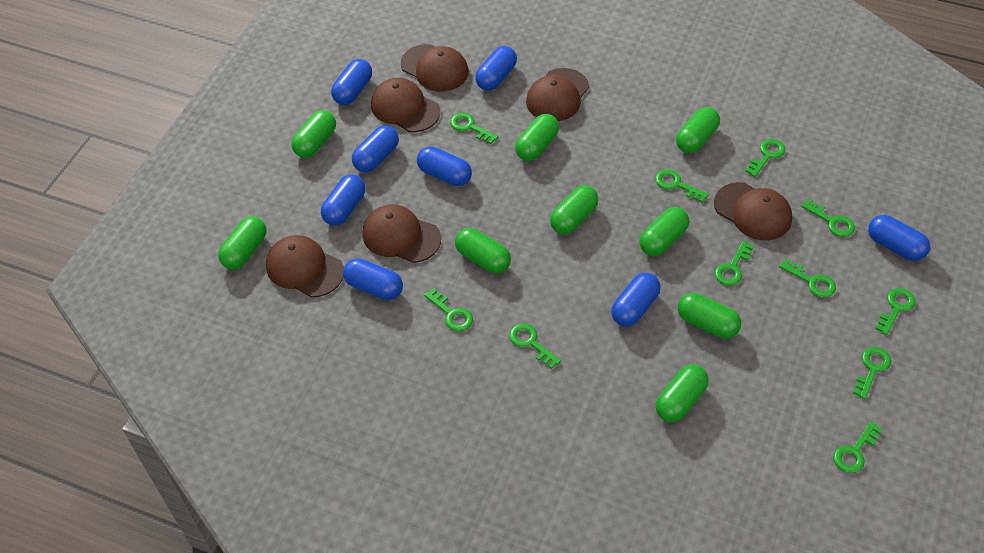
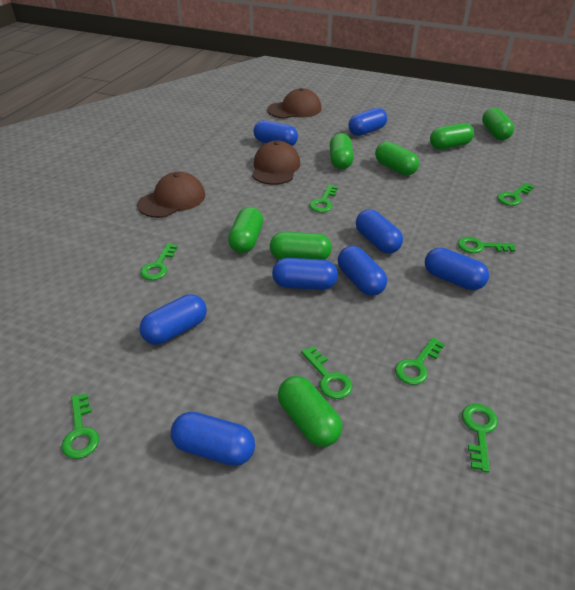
brown cap: 6 -> 3
green capsule: 9 -> 7
green key: 11 -> 8

